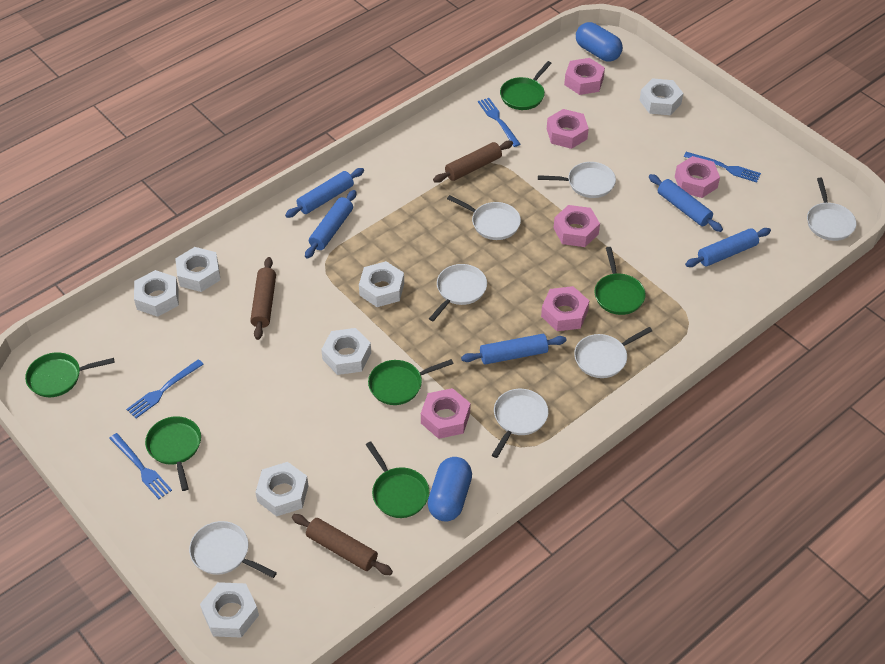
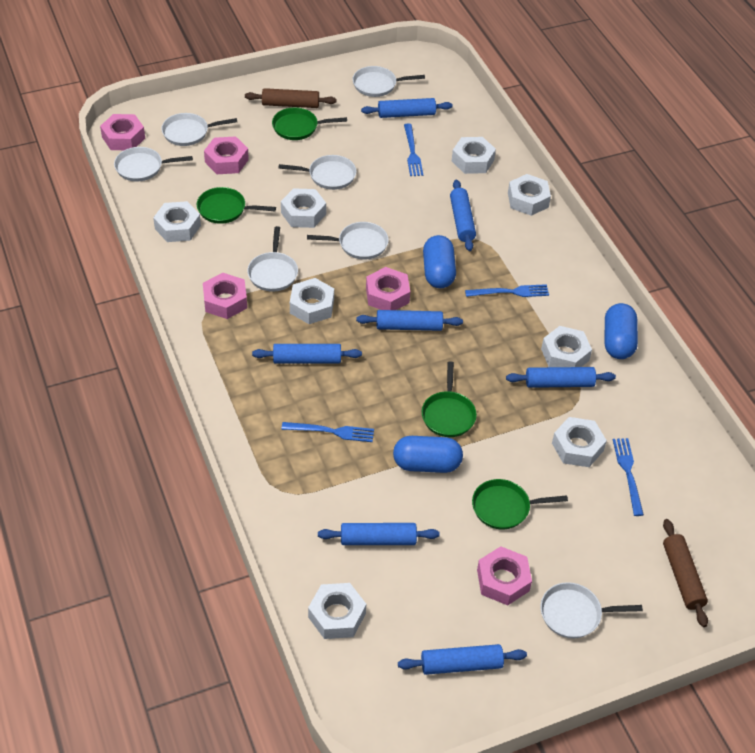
blue capsule: 2 -> 3
blue rolling pin: 5 -> 7
brown rolling pin: 3 -> 2
green pan: 6 -> 4
pink nut: 6 -> 5
white nut: 7 -> 8

